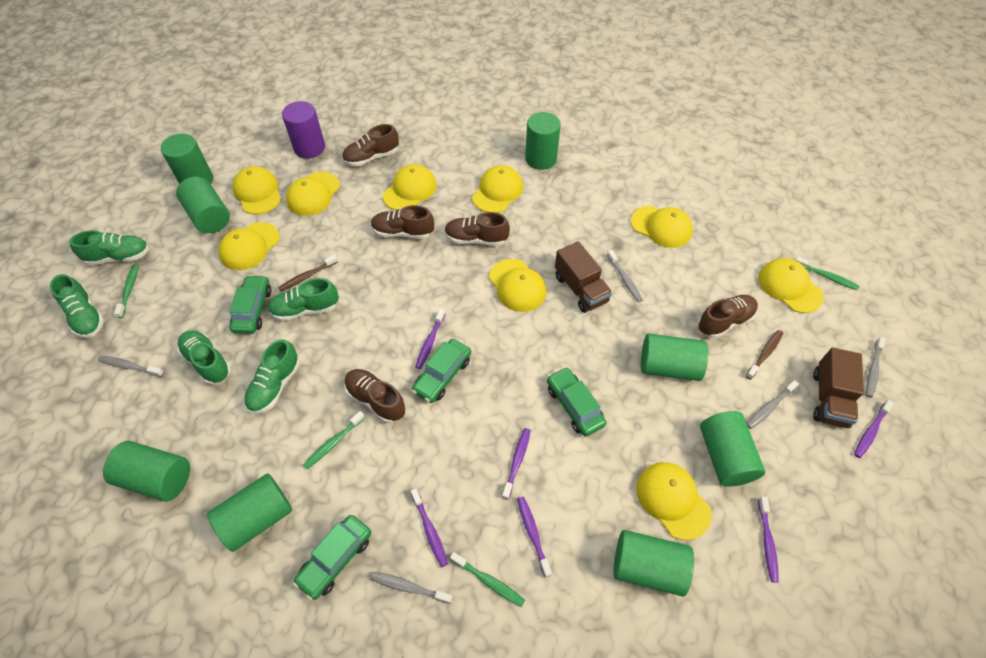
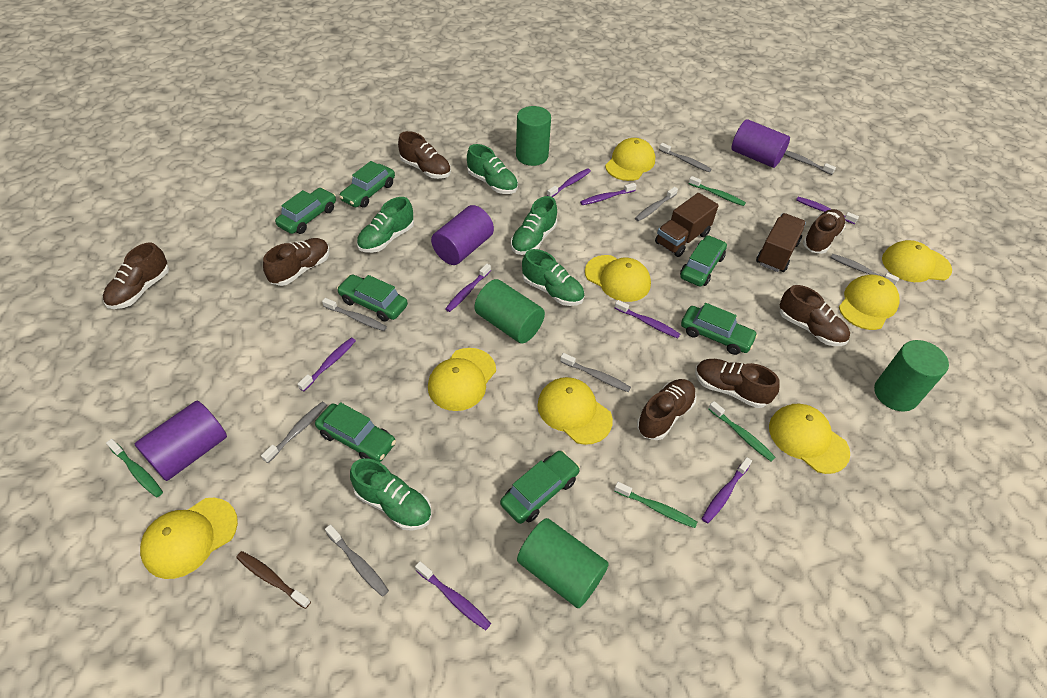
brown shoe: 5 -> 7
brown toothbrush: 2 -> 1
green car: 4 -> 7
green cylinder: 8 -> 4
grey toothbrush: 5 -> 8
purple cylinder: 1 -> 3
purple toothbrush: 6 -> 8
yellow cap: 9 -> 8

